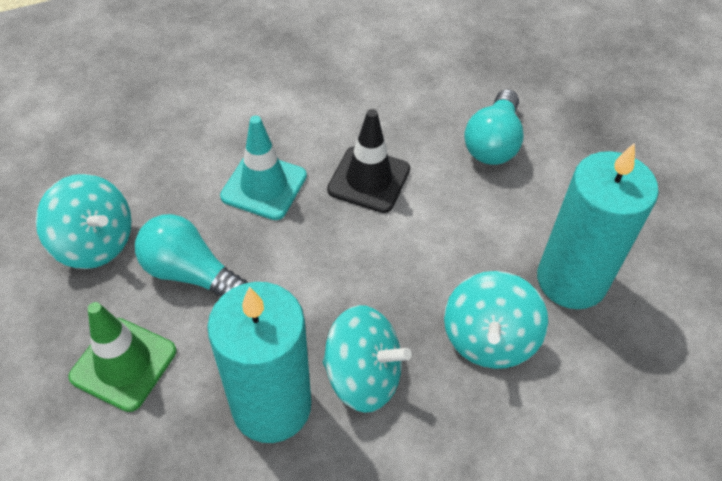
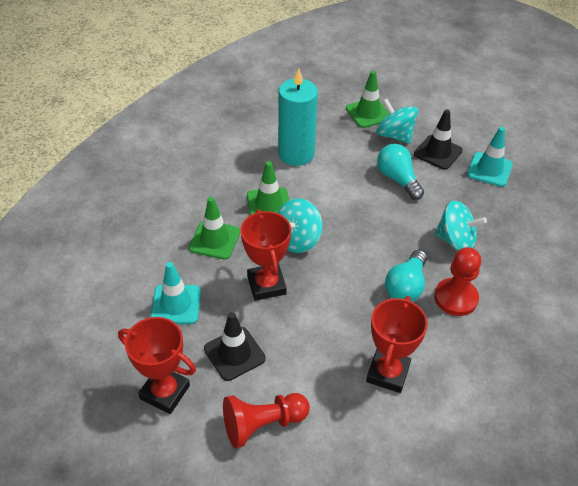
black traffic cone: 1 -> 2
green traffic cone: 1 -> 3
red pawn: 0 -> 2
red trophy: 0 -> 3
turquoise candle: 2 -> 1
turquoise traffic cone: 1 -> 2

